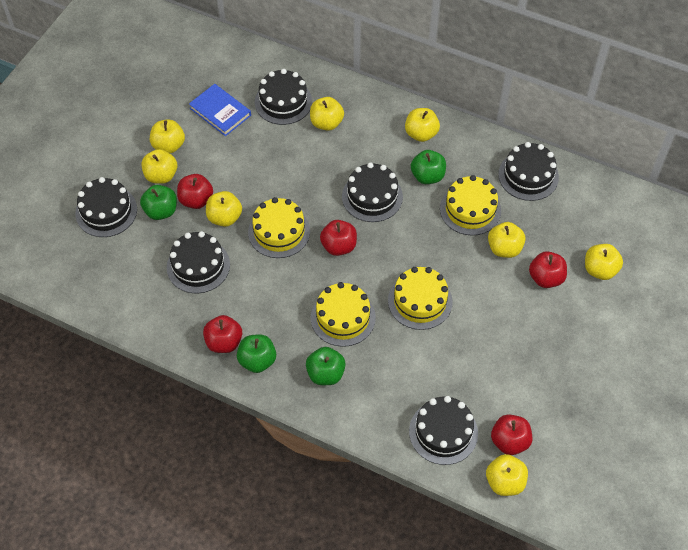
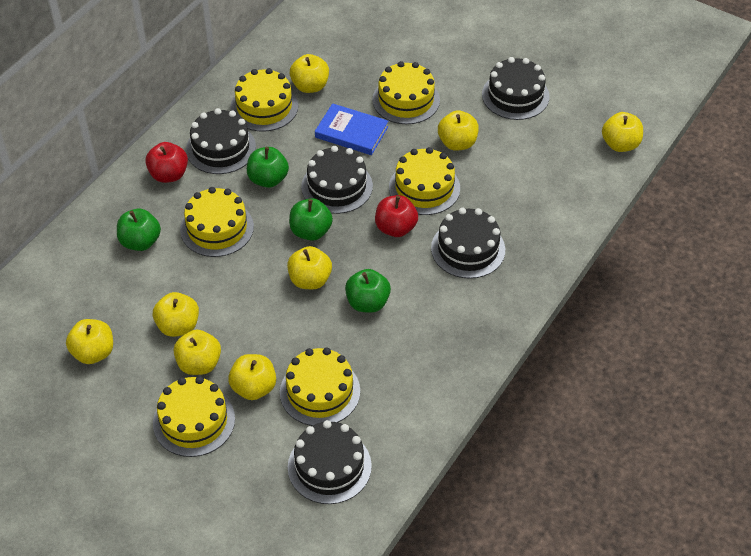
black cake: 6 -> 5
red apple: 5 -> 2
yellow cake: 4 -> 6

